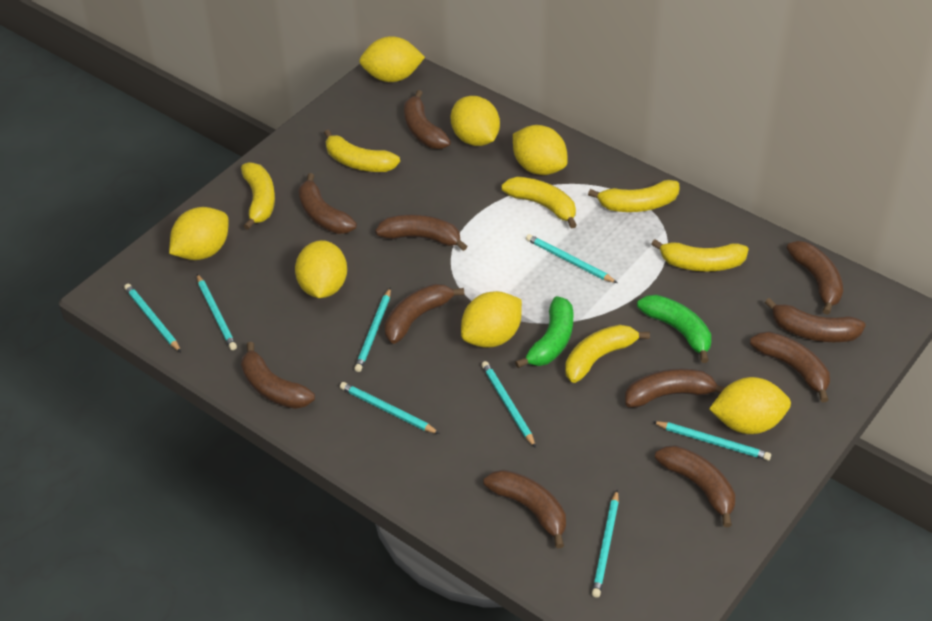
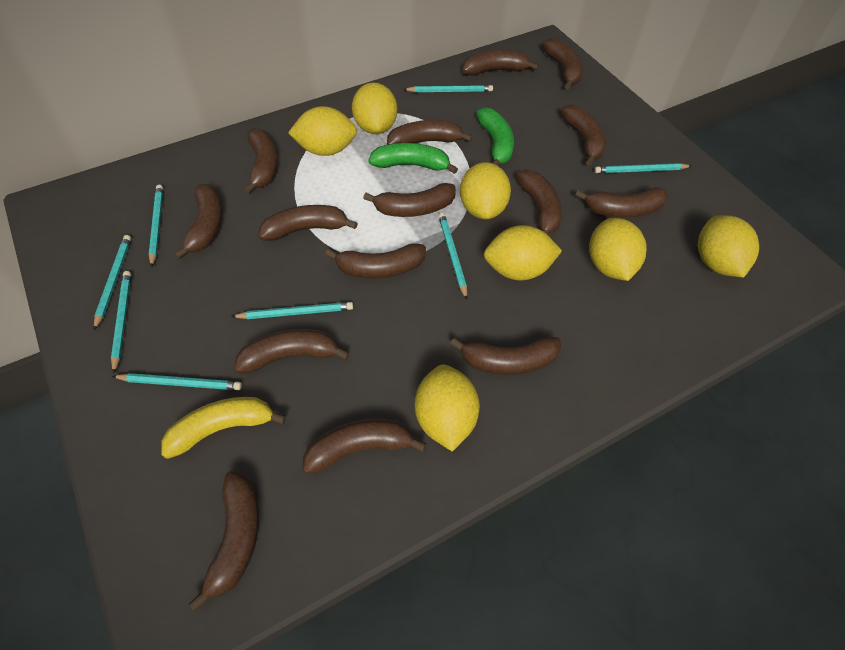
brown banana: 11 -> 15
yellow banana: 6 -> 1

